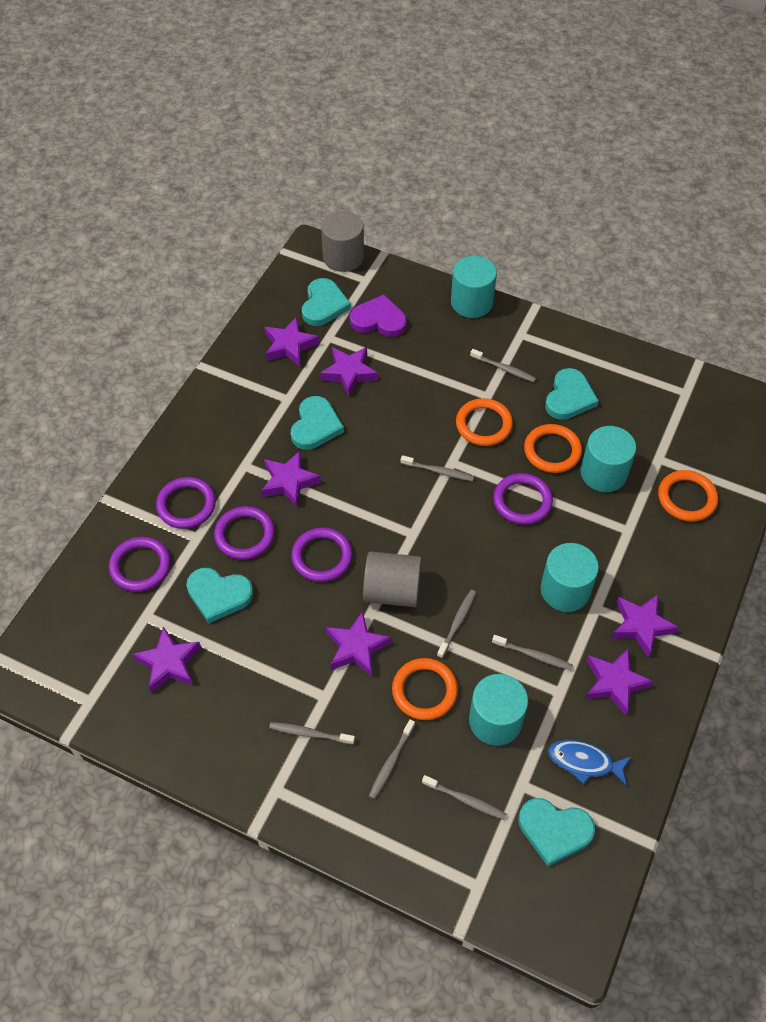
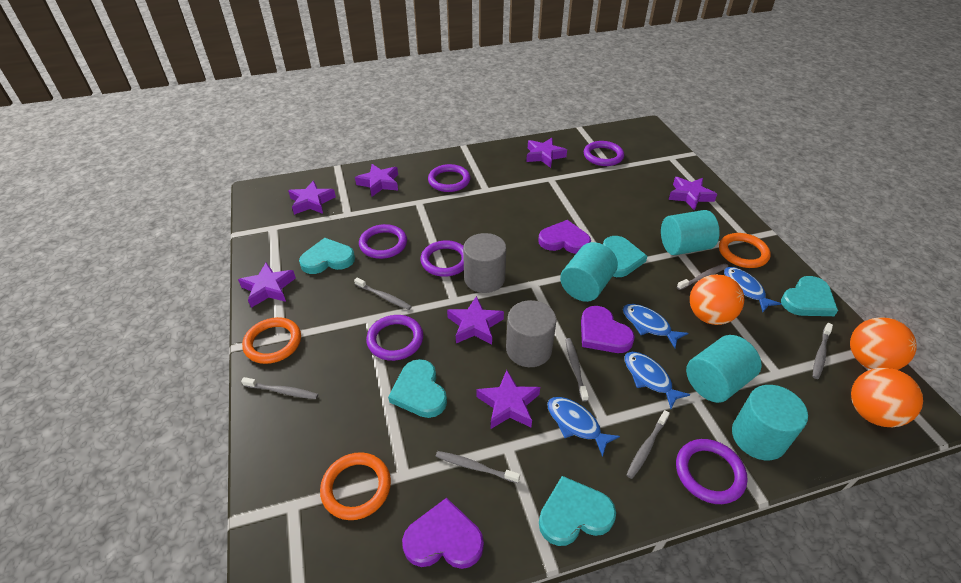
blue fish: 1 -> 4
orange ball: 0 -> 3
orange ring: 4 -> 3
purple heart: 1 -> 3
purple ring: 5 -> 6

